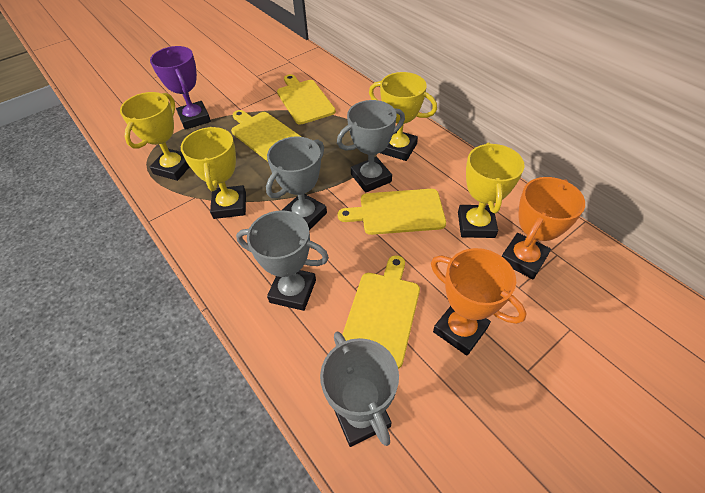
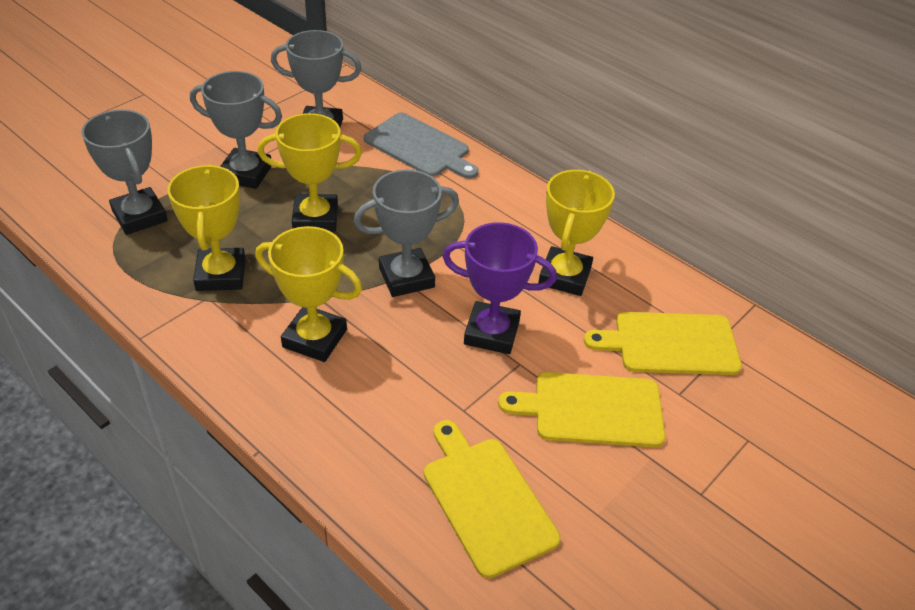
grey cutting board: 0 -> 1
orange trophy: 2 -> 0
yellow cutting board: 4 -> 3

